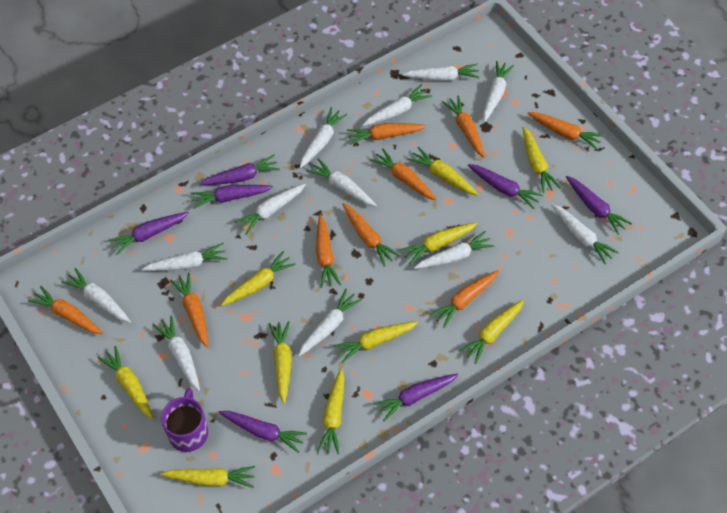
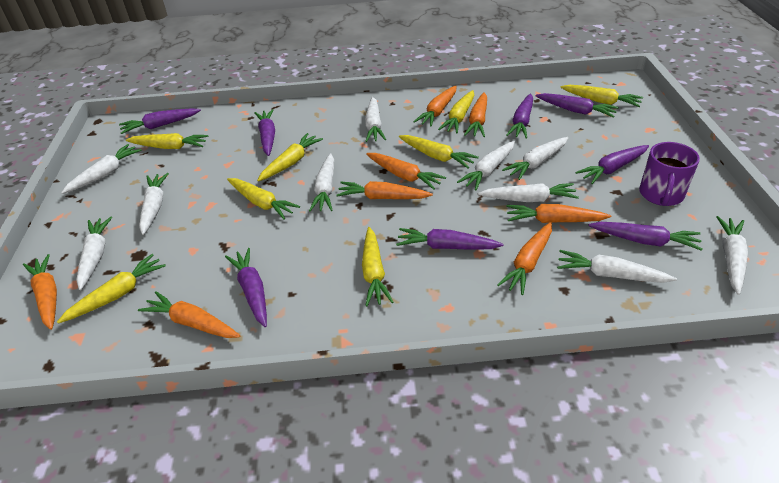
orange carrot: 9 -> 8
purple carrot: 7 -> 8
white carrot: 12 -> 10
yellow carrot: 10 -> 8

